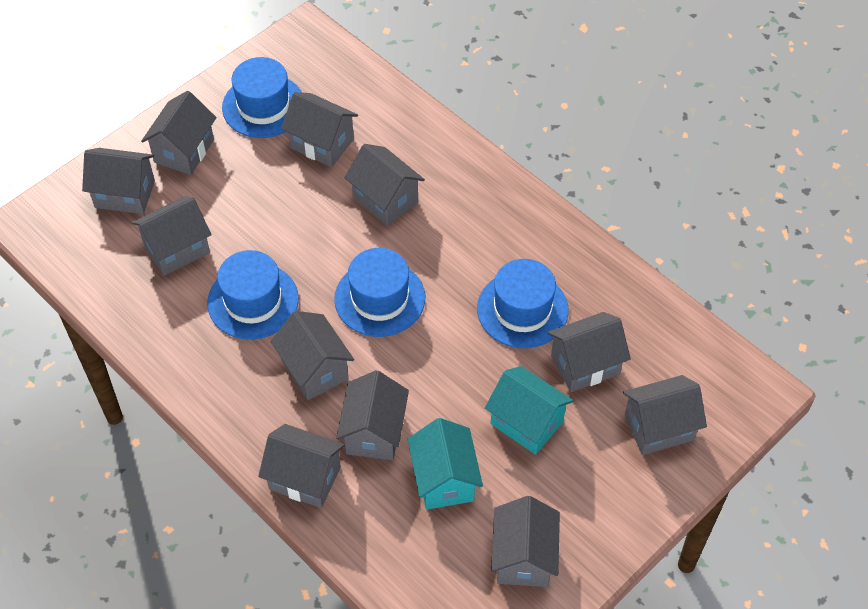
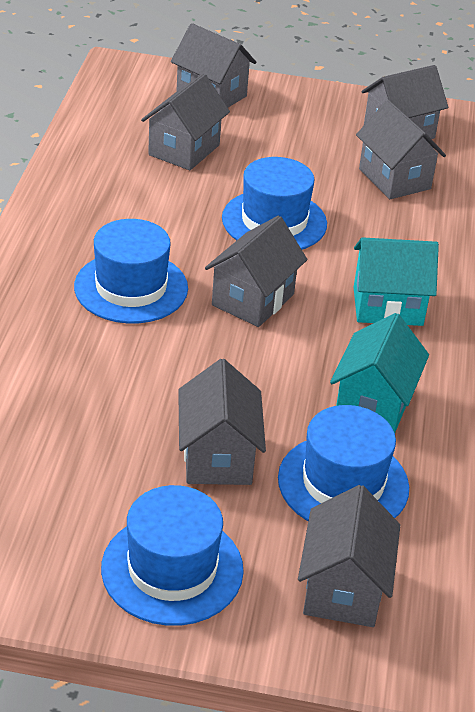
grey house: 11 -> 7

